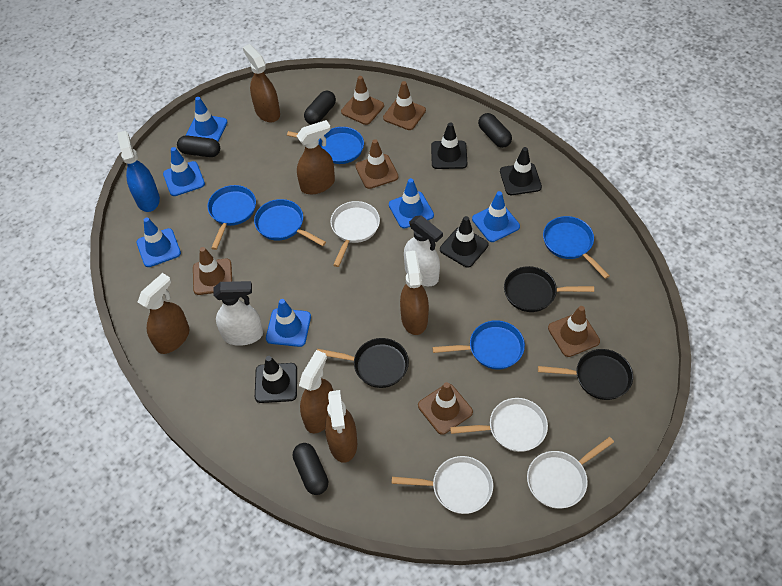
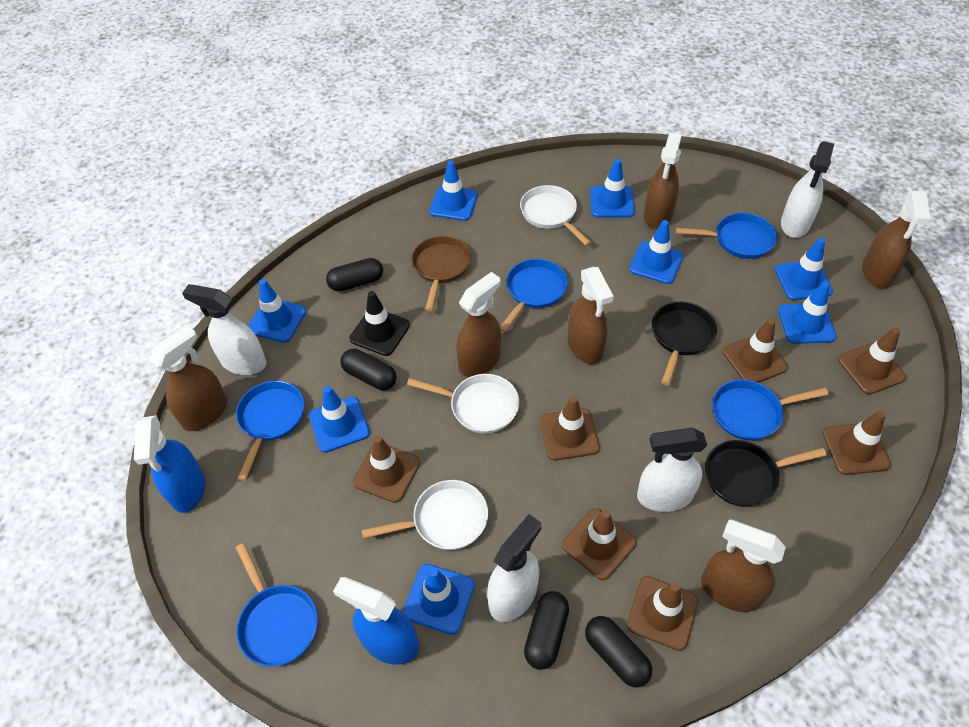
black pan: 3 -> 2
black traffic cone: 4 -> 1
blue spray bottle: 1 -> 2
blue traffic cone: 6 -> 8
brown pan: 0 -> 1
brown traffic cone: 6 -> 7
white pan: 4 -> 3
white spray bottle: 2 -> 4

